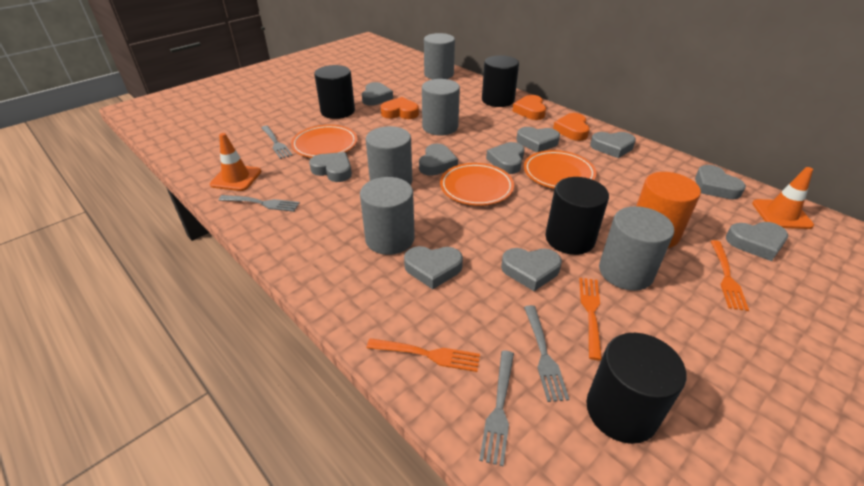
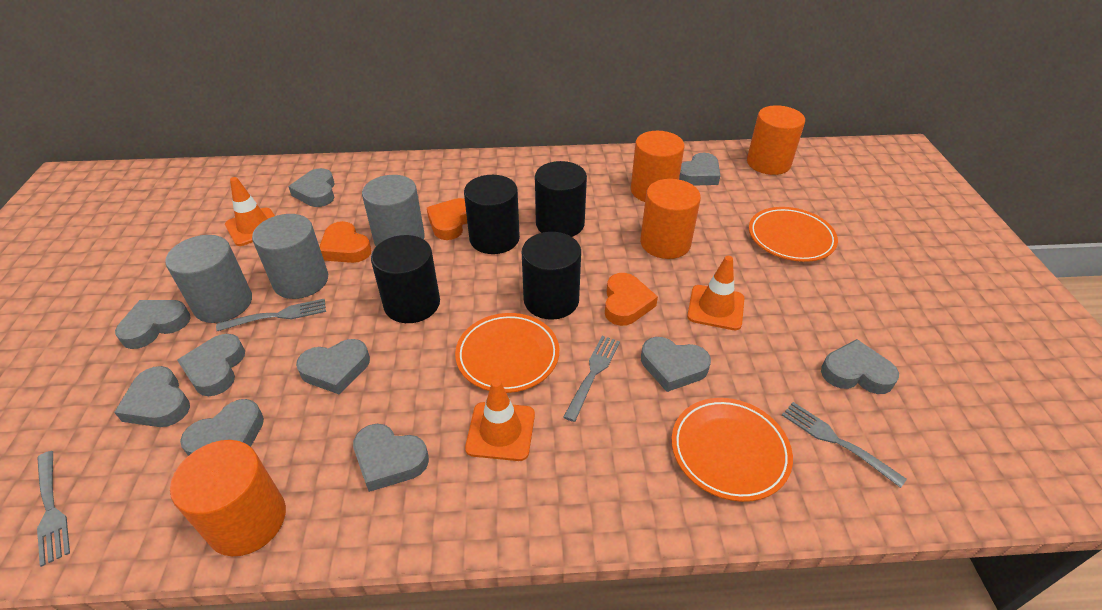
grey cylinder: 5 -> 3
orange cylinder: 1 -> 4
orange fork: 3 -> 0
orange traffic cone: 2 -> 3

